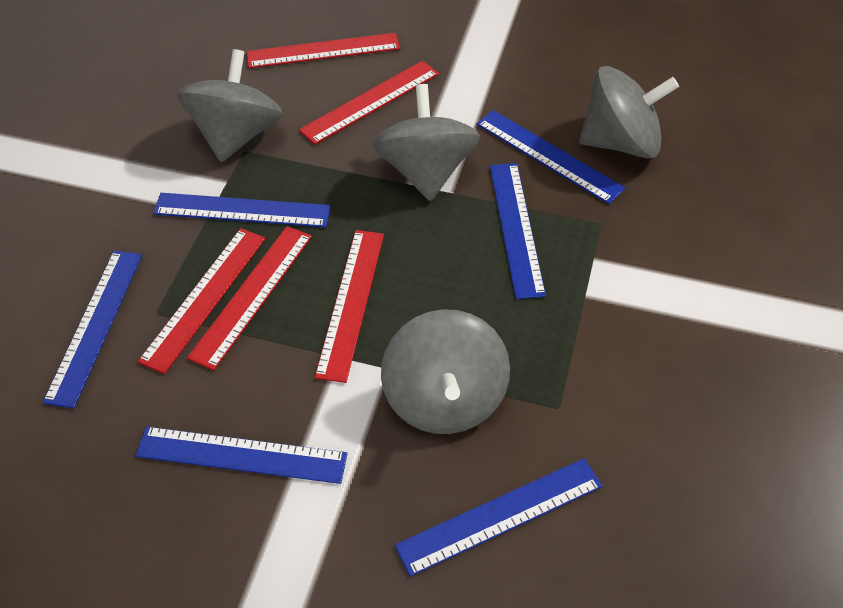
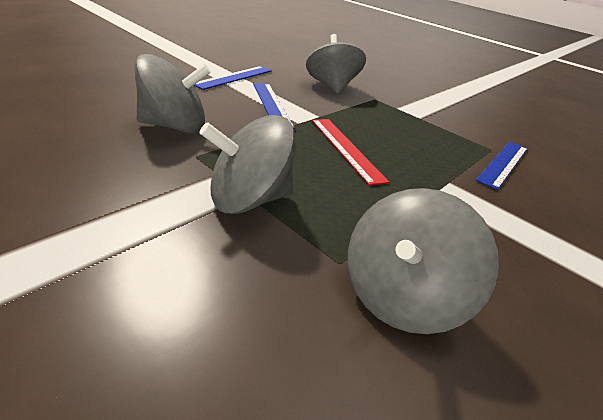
blue ruler: 6 -> 3
red ruler: 5 -> 1

